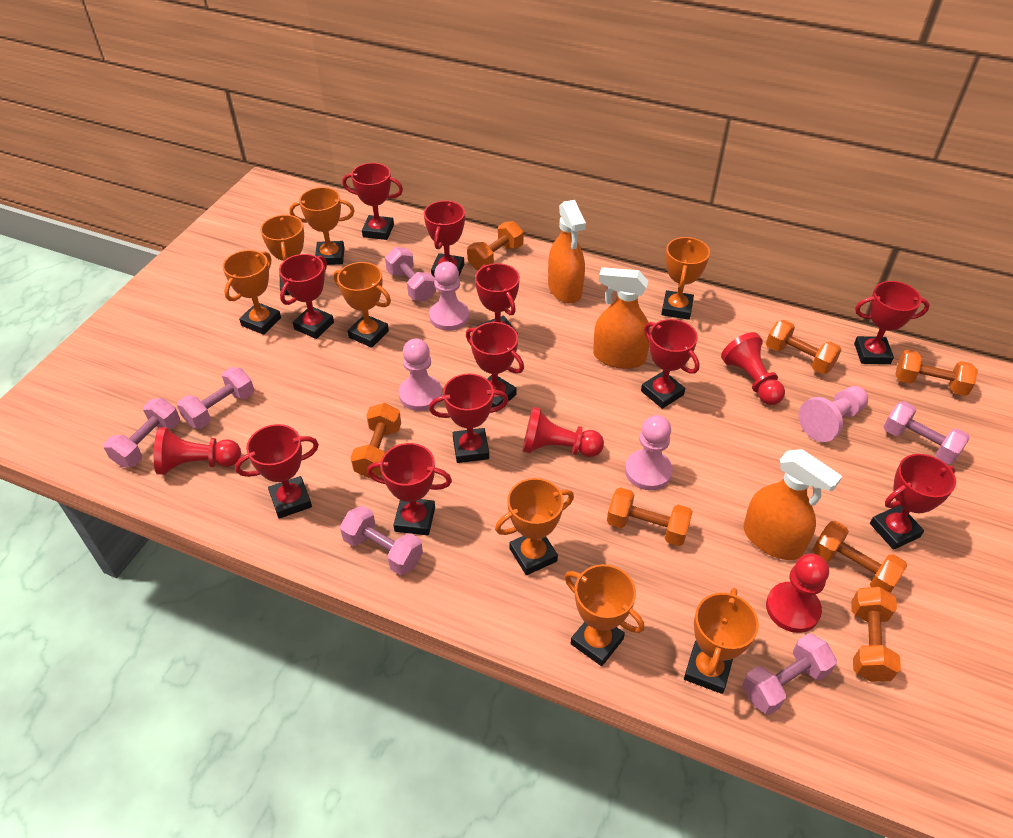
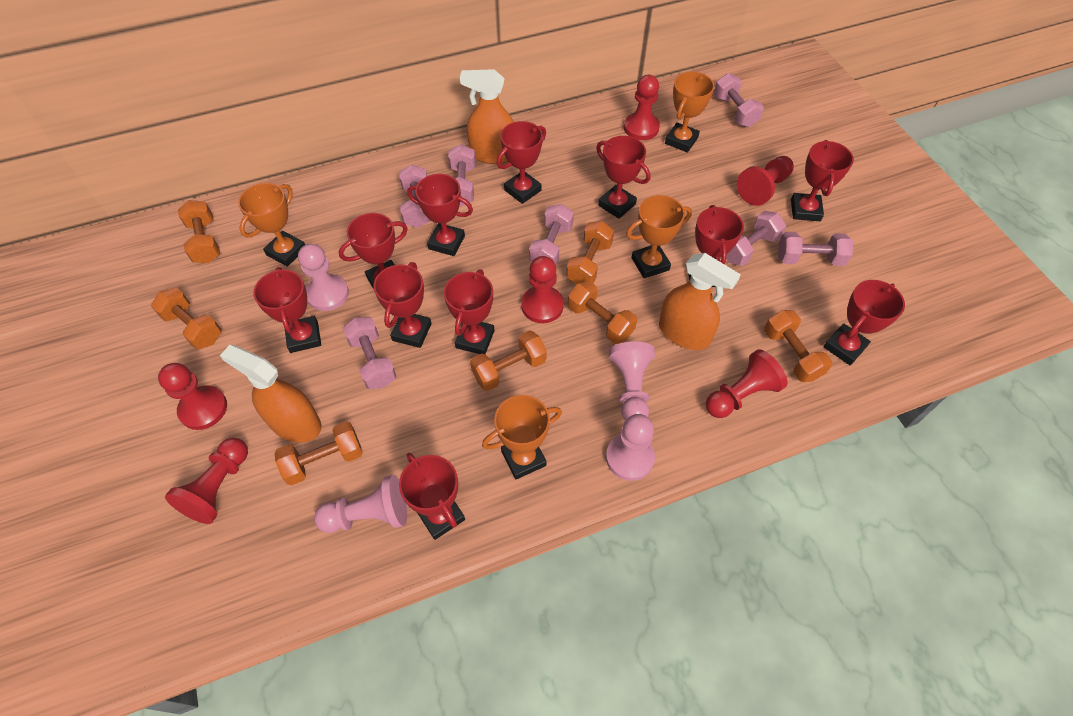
orange trophy: 8 -> 4
pink dumbbell: 6 -> 7
red pawn: 4 -> 6

